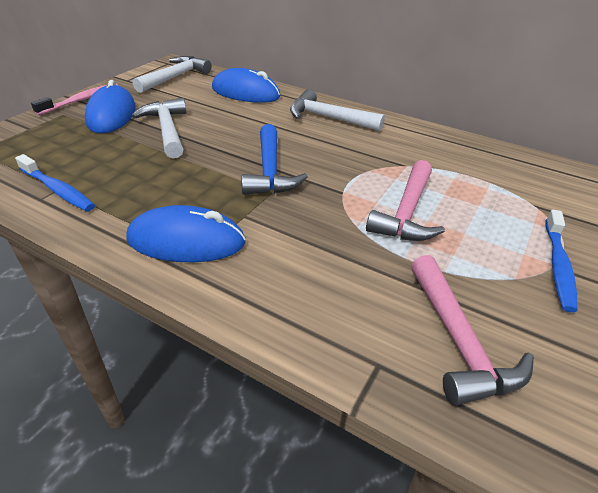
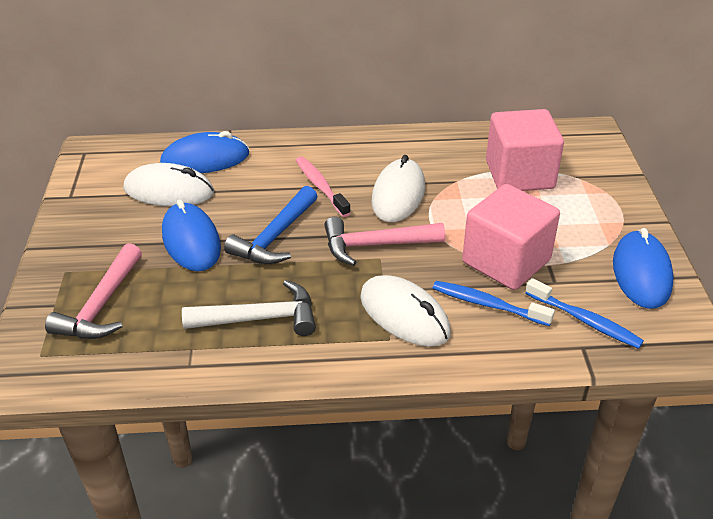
pink cube: 0 -> 2
white hammer: 3 -> 1
white mouse: 0 -> 3

